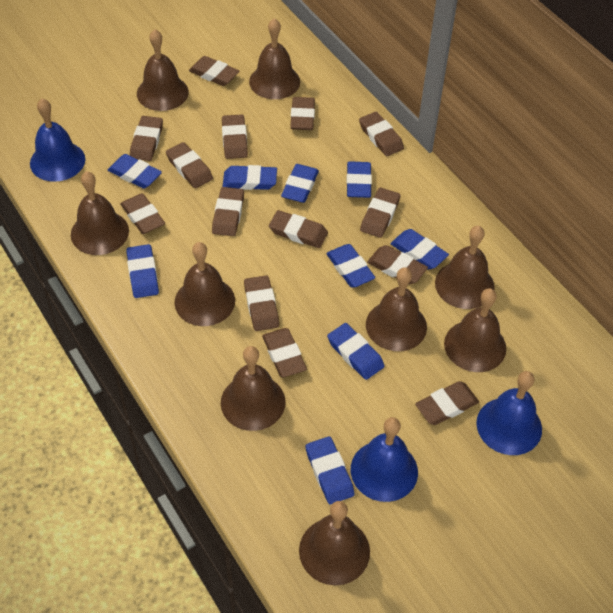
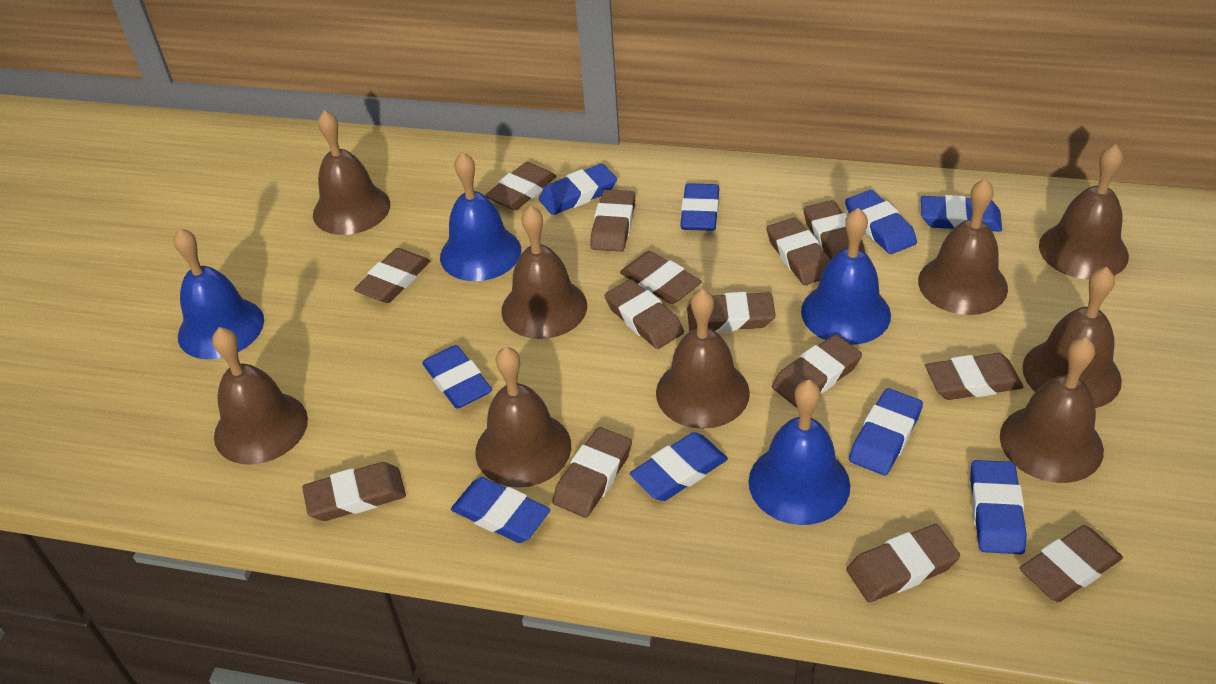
blue bell: 3 -> 4

